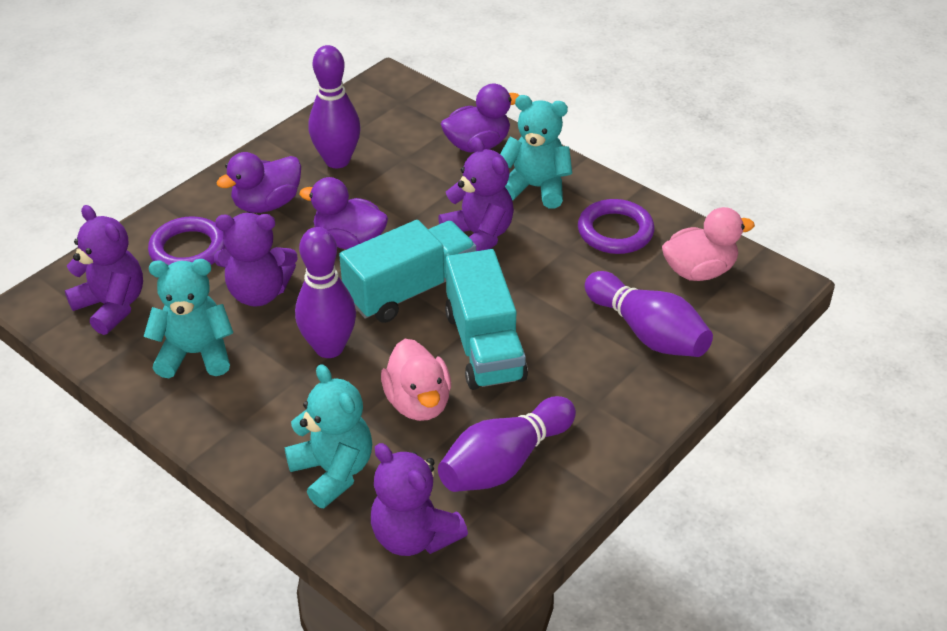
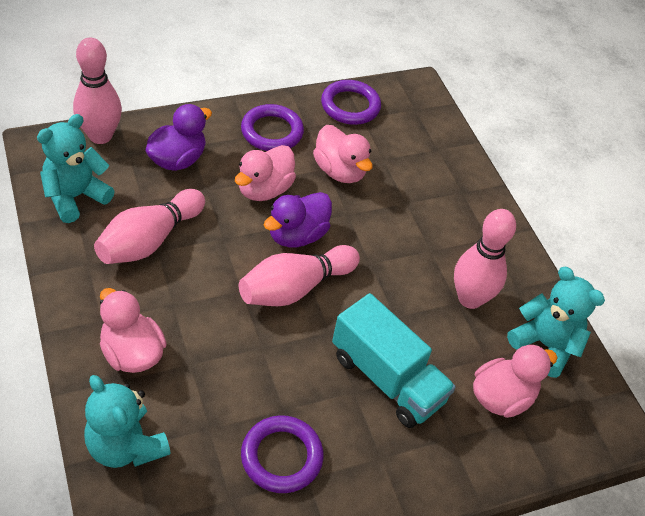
pink bowling pin: 0 -> 4
pink duck: 2 -> 4
purple bowling pin: 4 -> 0
purple duck: 3 -> 2
purple ring: 2 -> 3
purple teddy bear: 4 -> 0
turquoise truck: 2 -> 1

